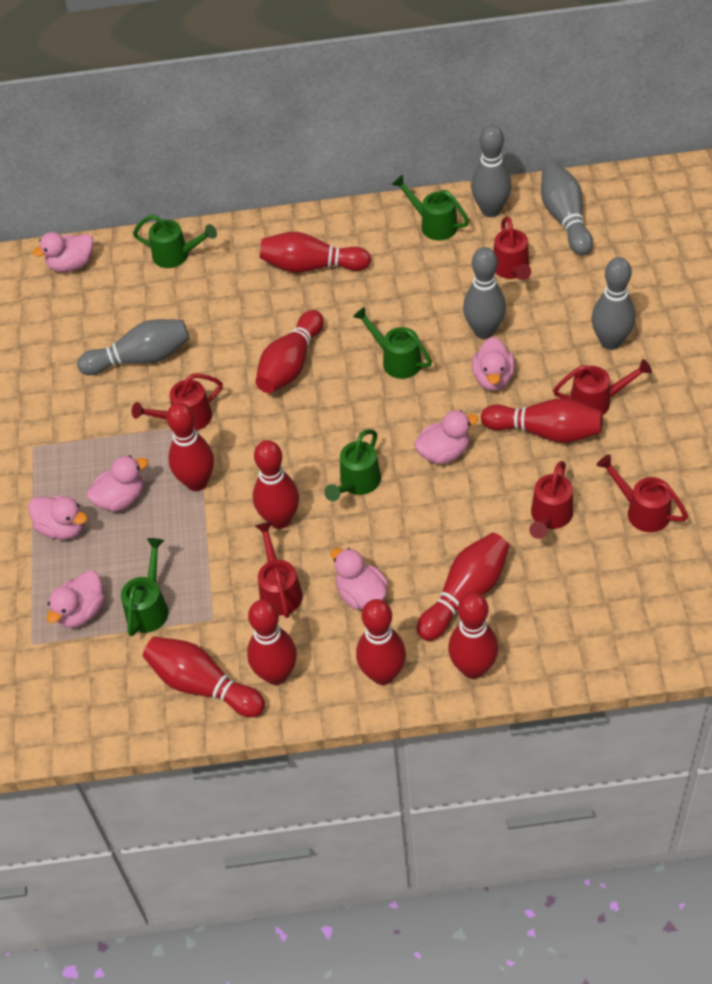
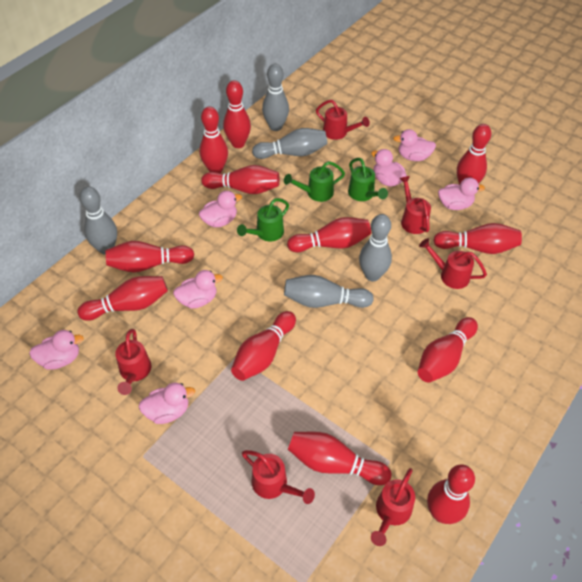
green watering can: 5 -> 3
red bowling pin: 10 -> 12

